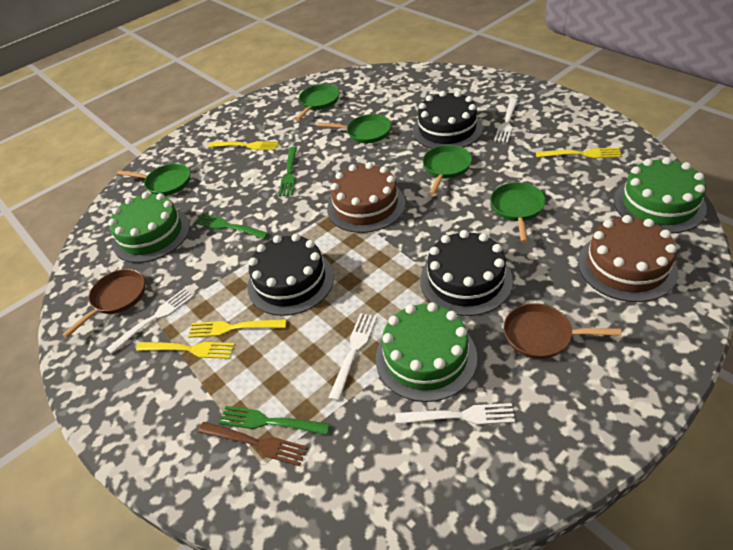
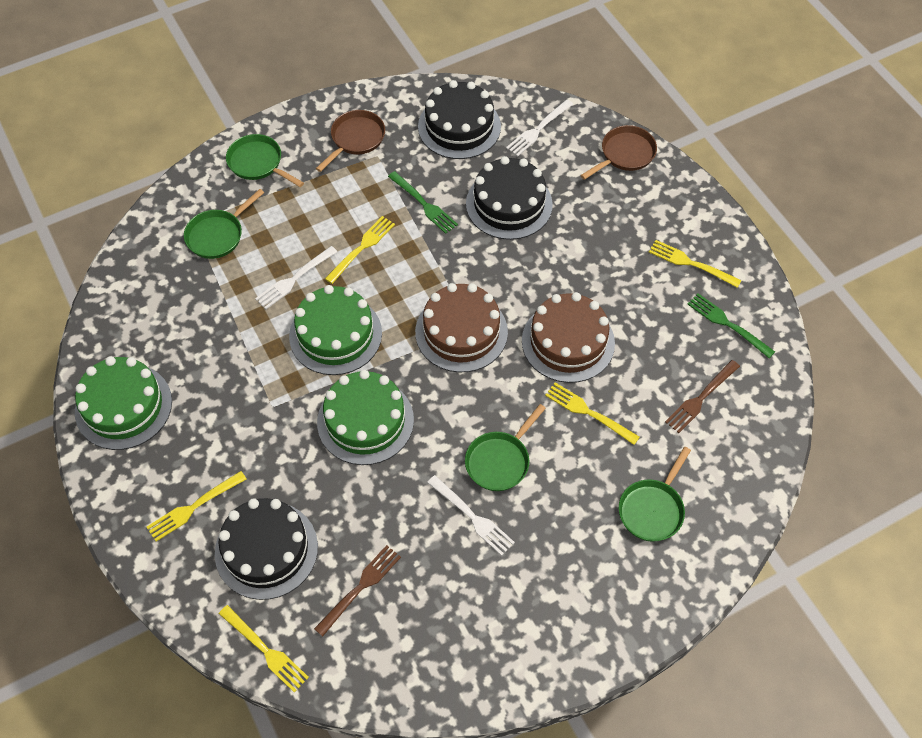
brown fork: 1 -> 2
green fork: 3 -> 2
green pan: 5 -> 4
white fork: 4 -> 3
yellow fork: 4 -> 5

